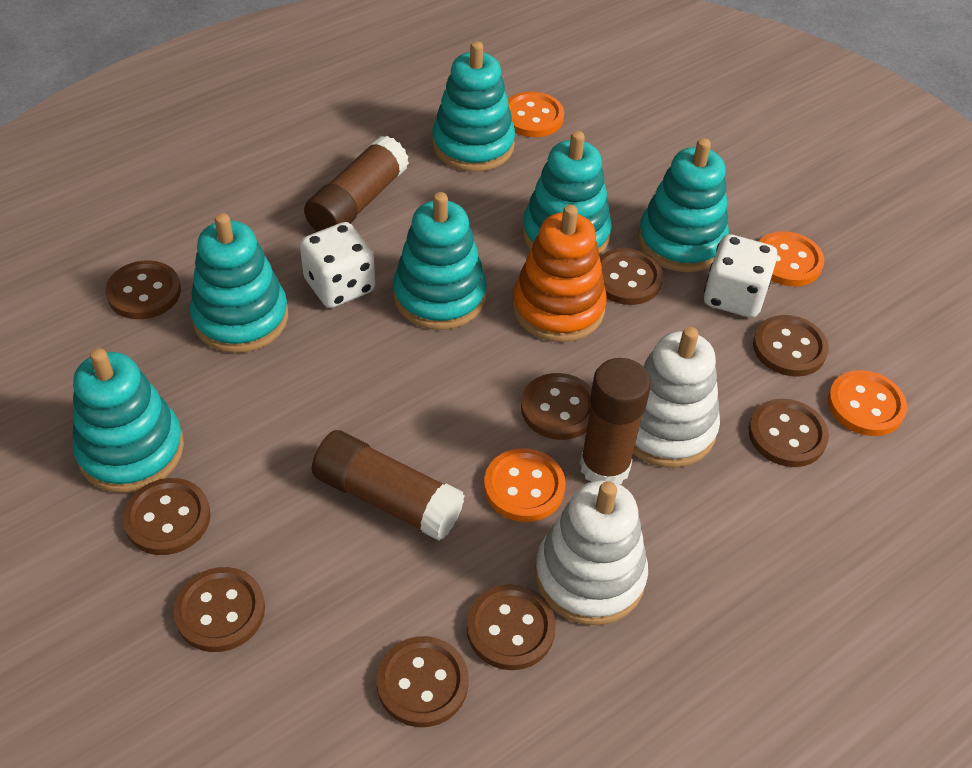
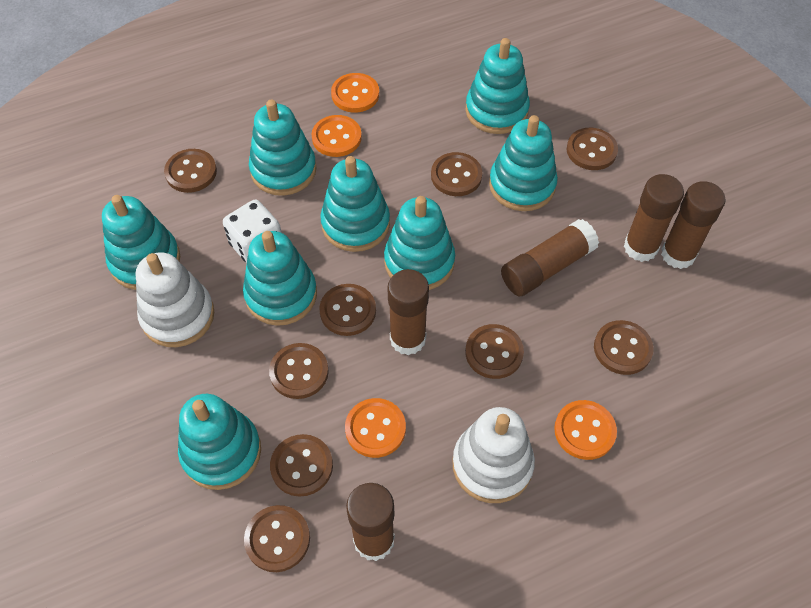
brown glue stick: 3 -> 5
orange stacking toy: 1 -> 0
turquoise stacking toy: 6 -> 8
white dice: 2 -> 1

